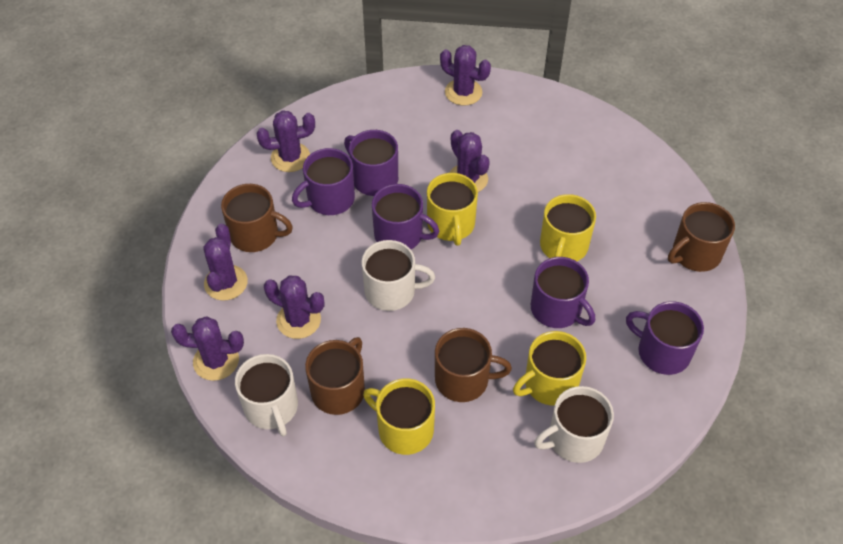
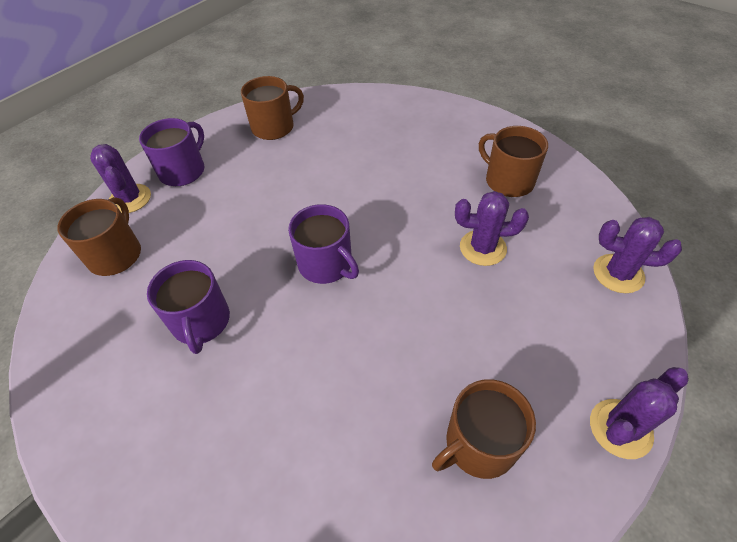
purple cactus: 6 -> 4
purple mug: 5 -> 3
white mug: 3 -> 0
yellow mug: 4 -> 0

